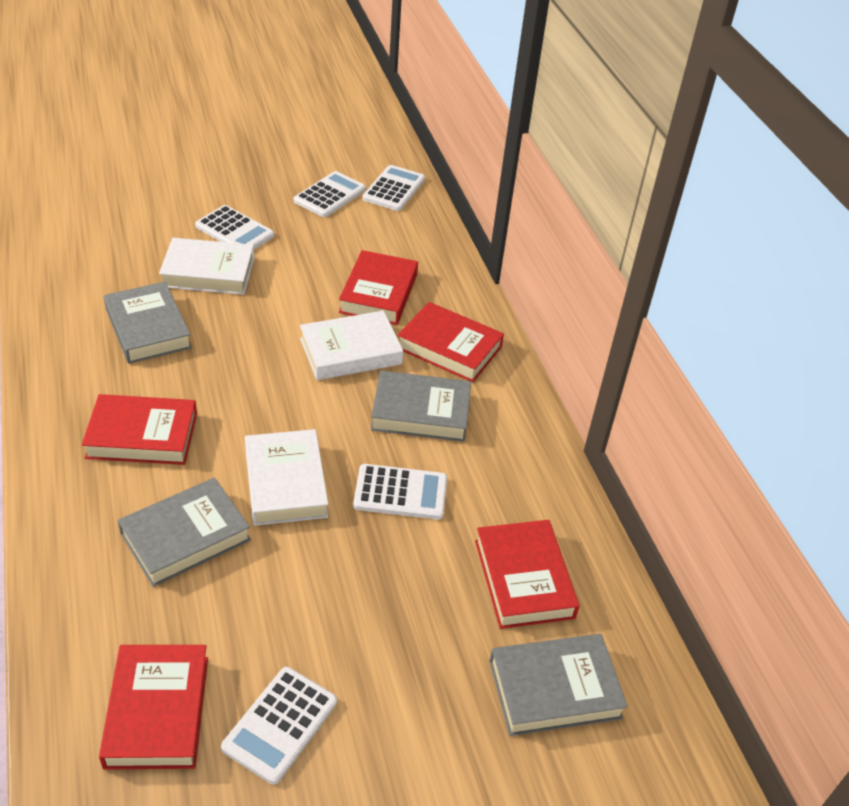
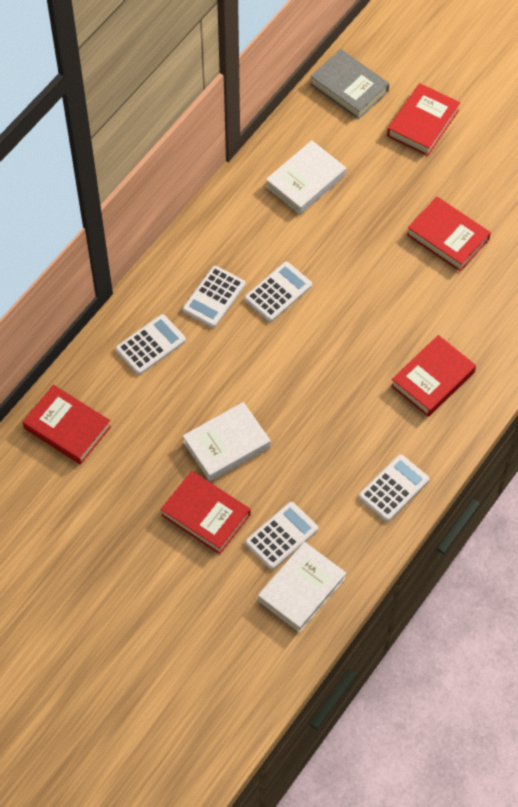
grey book: 4 -> 1

